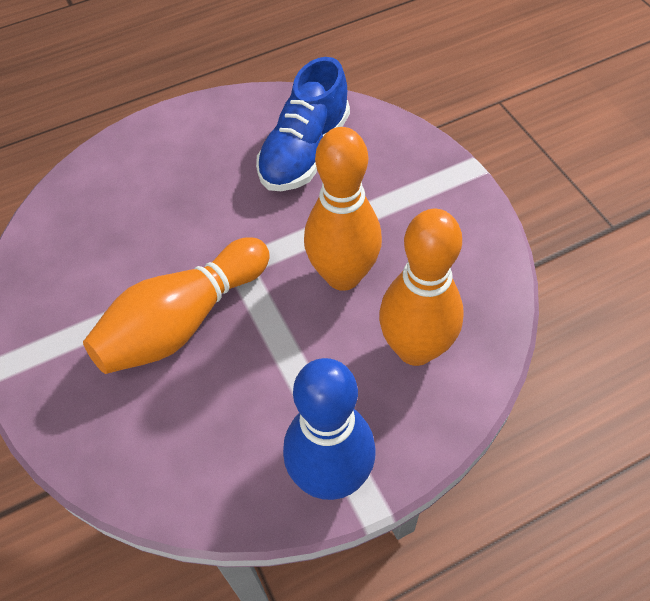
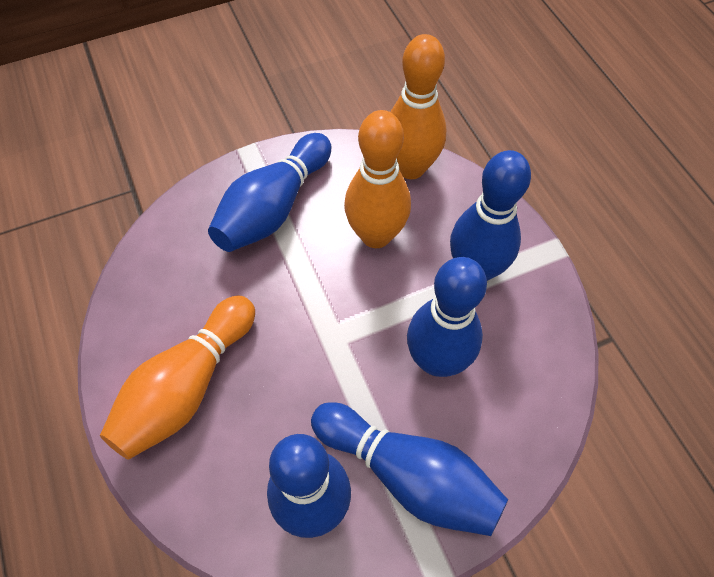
blue bowling pin: 1 -> 5
blue shoe: 1 -> 0

